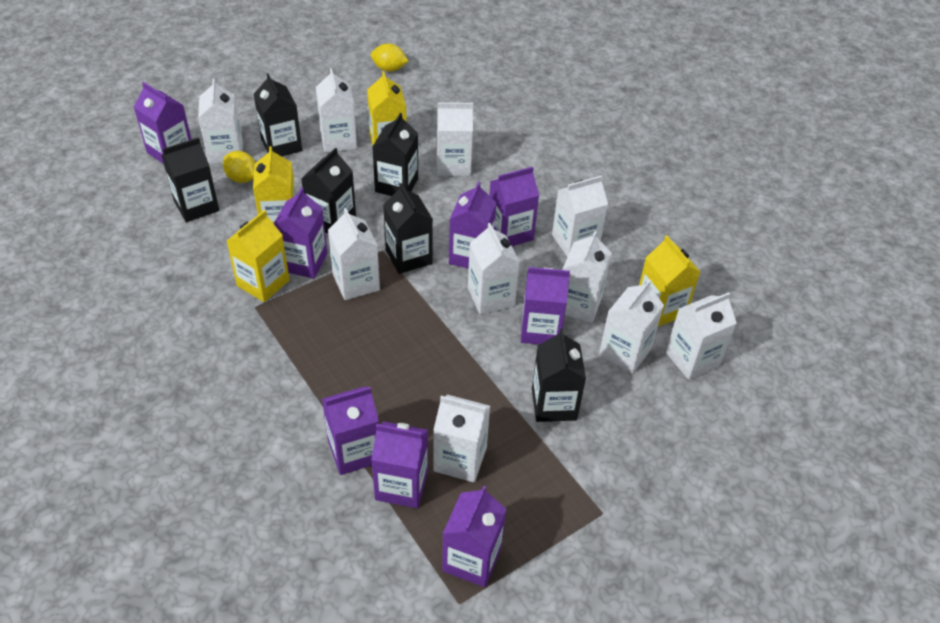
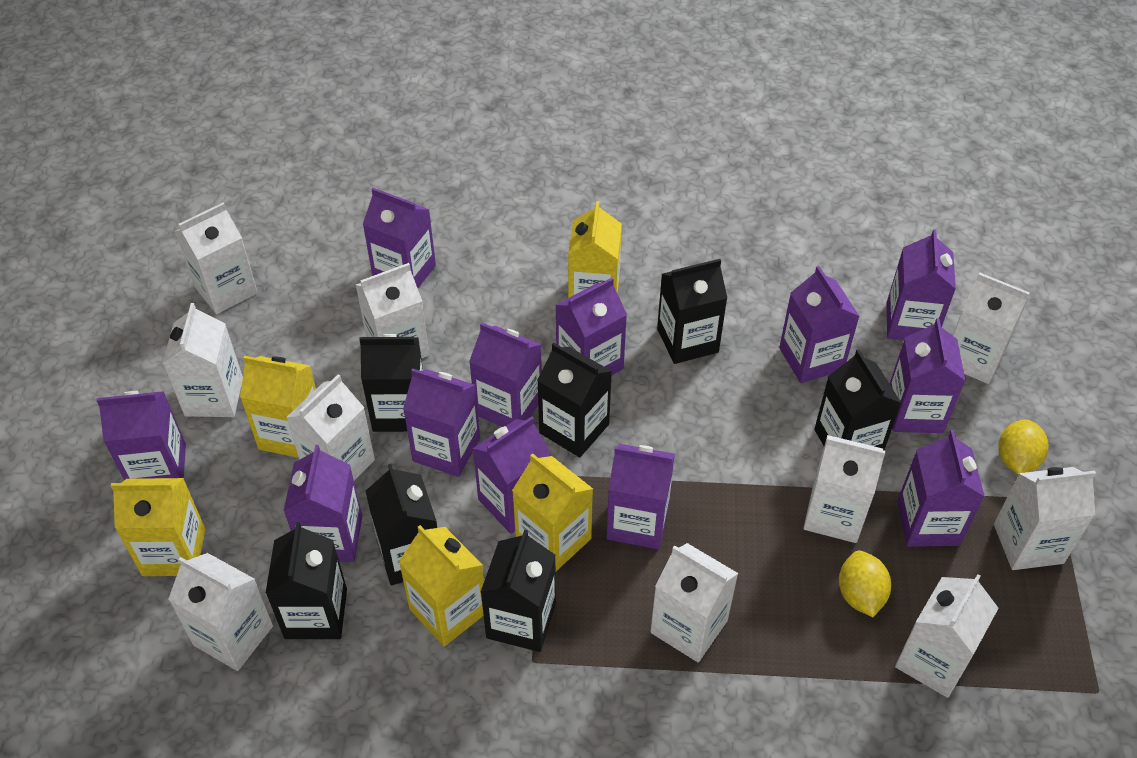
black carton: 6 -> 7
purple carton: 8 -> 12
yellow carton: 4 -> 5

